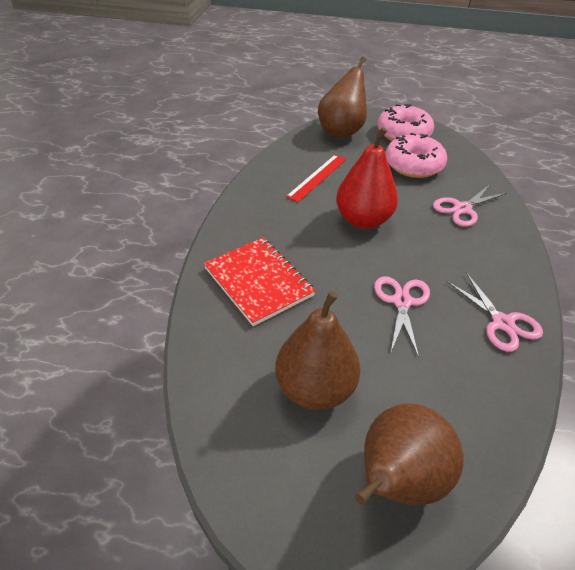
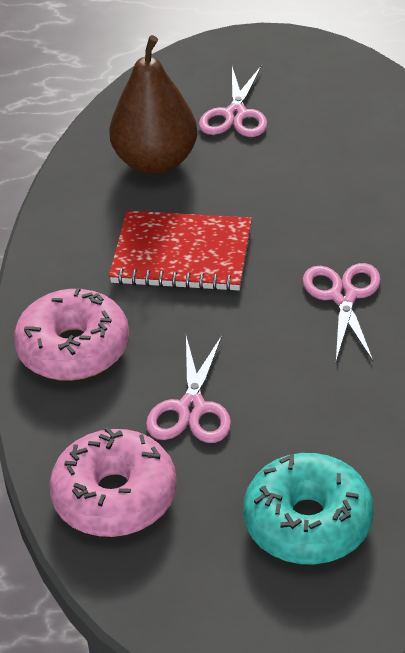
brown pear: 3 -> 1
red pear: 1 -> 0
red ruler: 1 -> 0
turquoise donut: 0 -> 1

